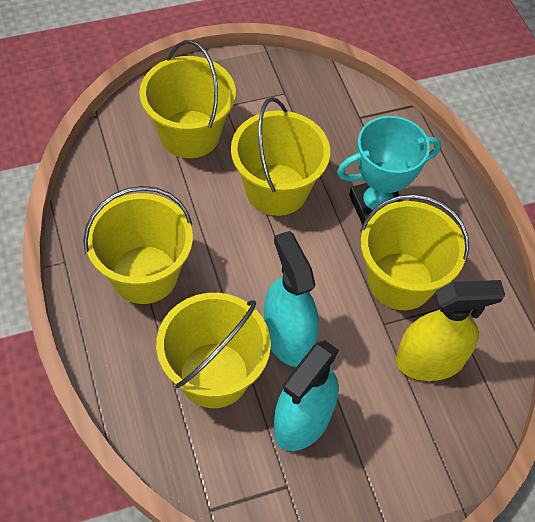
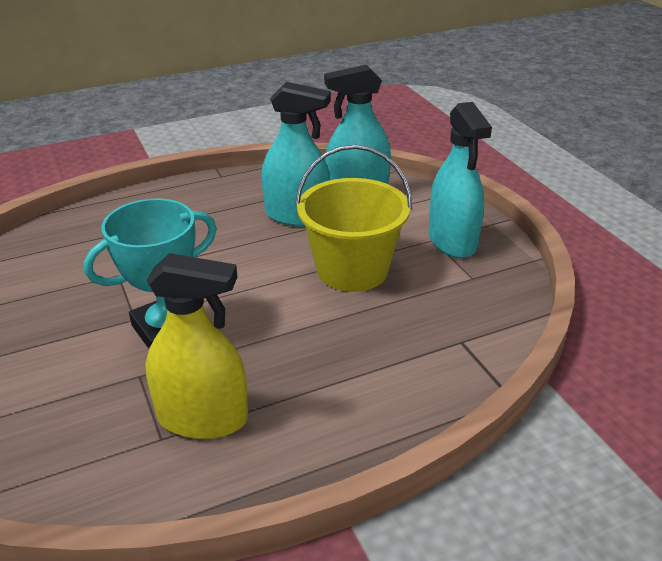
turquoise spray bottle: 2 -> 3
yellow bucket: 5 -> 1

